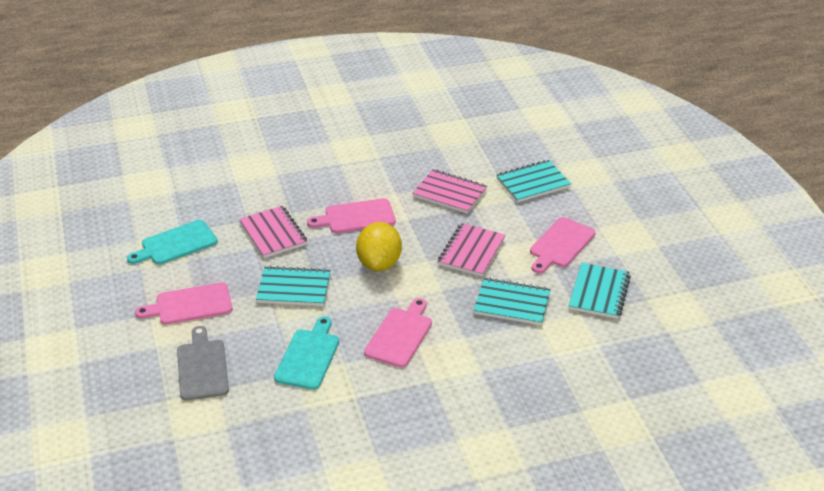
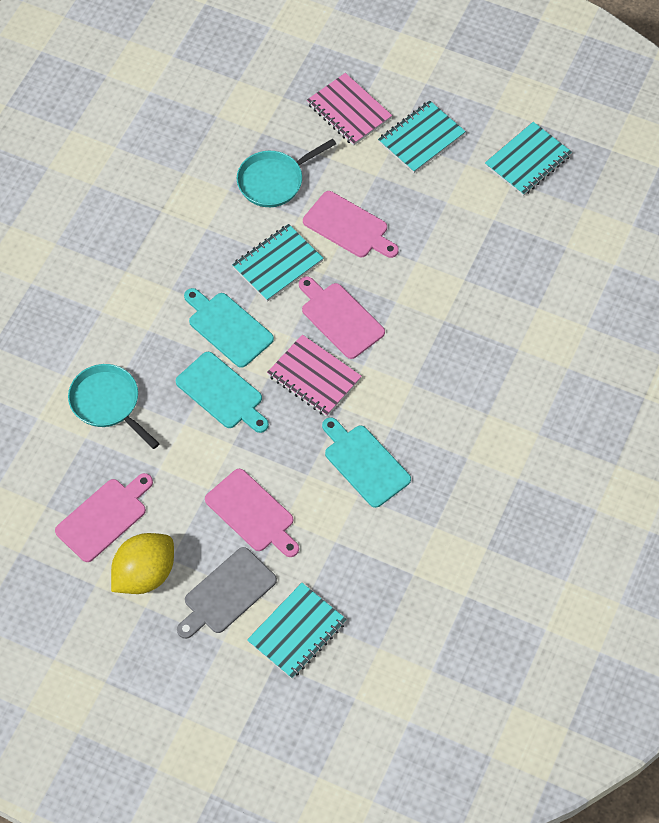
pink notebook: 3 -> 2
turquoise cutting board: 2 -> 3
turquoise pan: 0 -> 2

